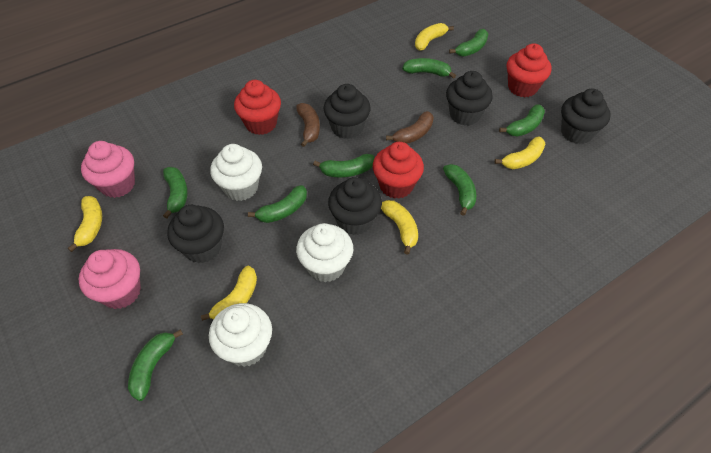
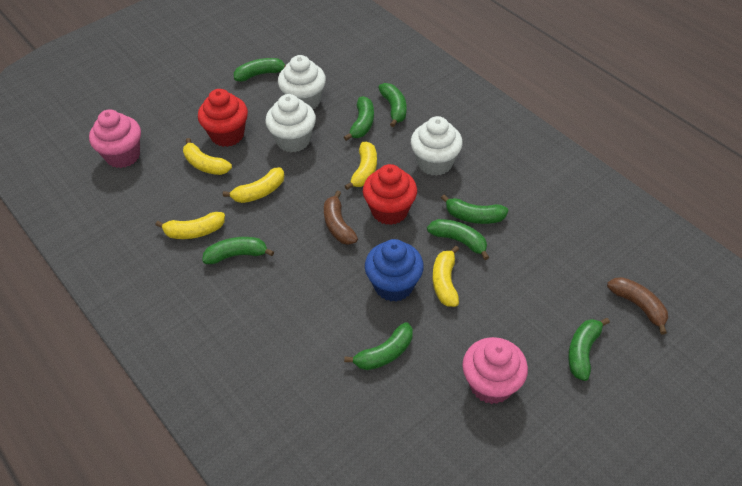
black cupcake: 5 -> 0
blue cupcake: 0 -> 1
red cupcake: 3 -> 2

